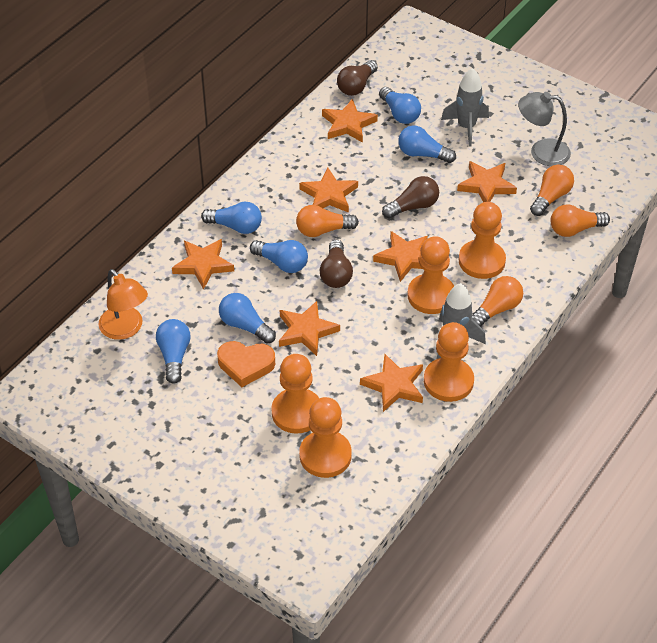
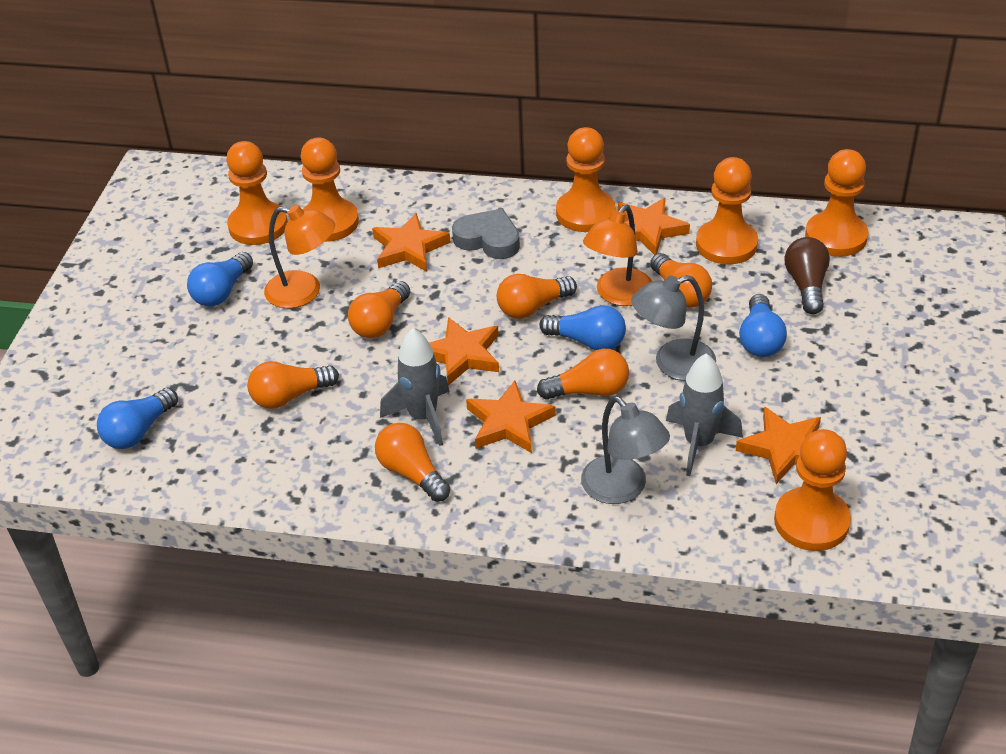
blue light bulb: 6 -> 4
brown light bulb: 3 -> 1
grey heart: 0 -> 1
grey lamp: 1 -> 2
orange heart: 1 -> 0
orange lamp: 1 -> 2
orange light bulb: 4 -> 6
orange pawn: 5 -> 6
orange star: 7 -> 5

